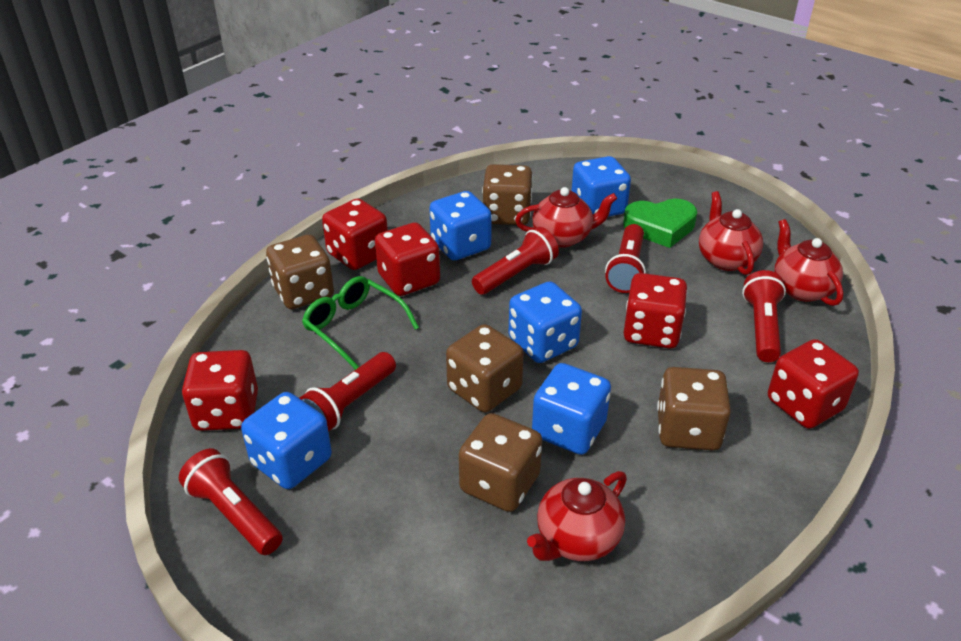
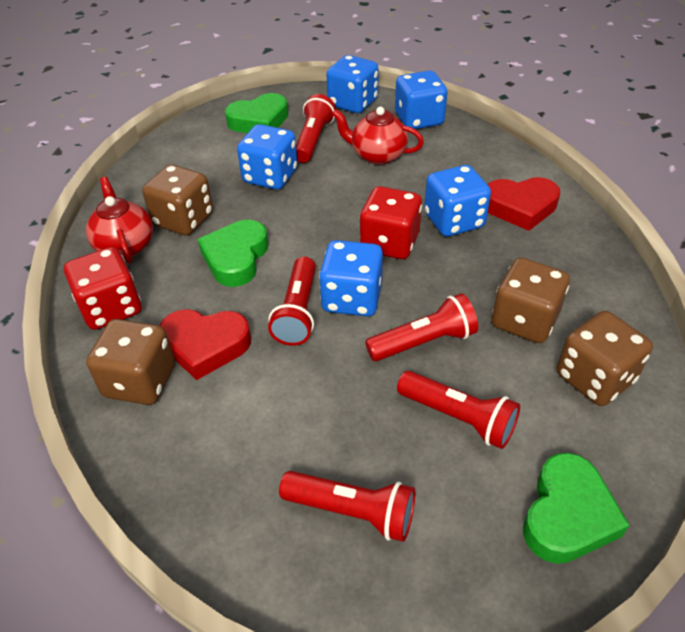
brown dice: 5 -> 4
green glasses: 1 -> 0
green heart: 1 -> 3
red dice: 5 -> 2
red heart: 0 -> 2
red teapot: 4 -> 2

